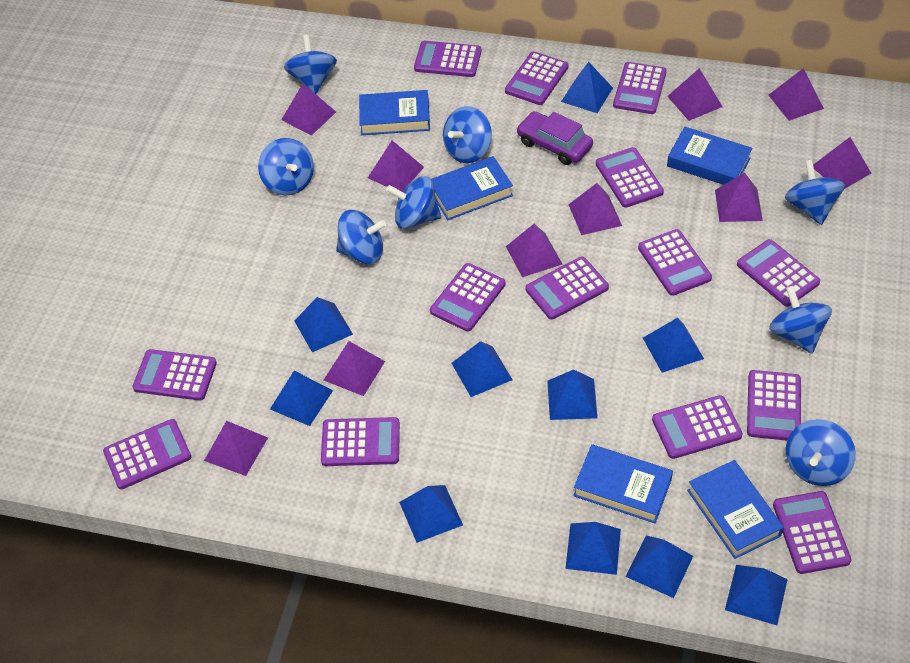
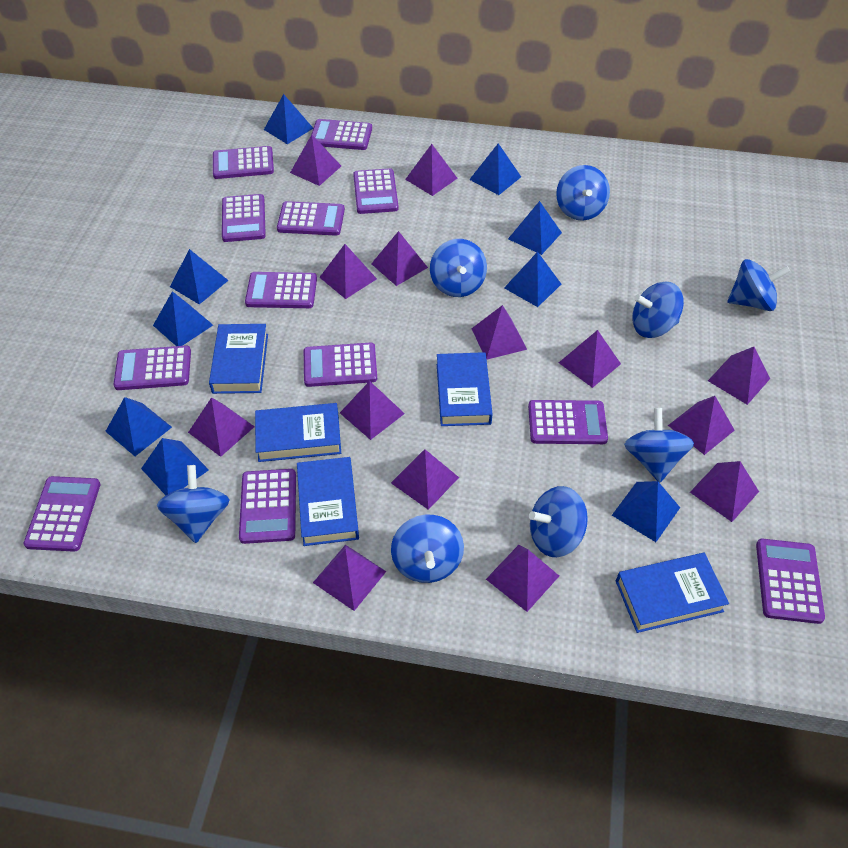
blue pyramid: 10 -> 9
purple calculator: 14 -> 12
purple car: 1 -> 0
purple pyramid: 10 -> 14

